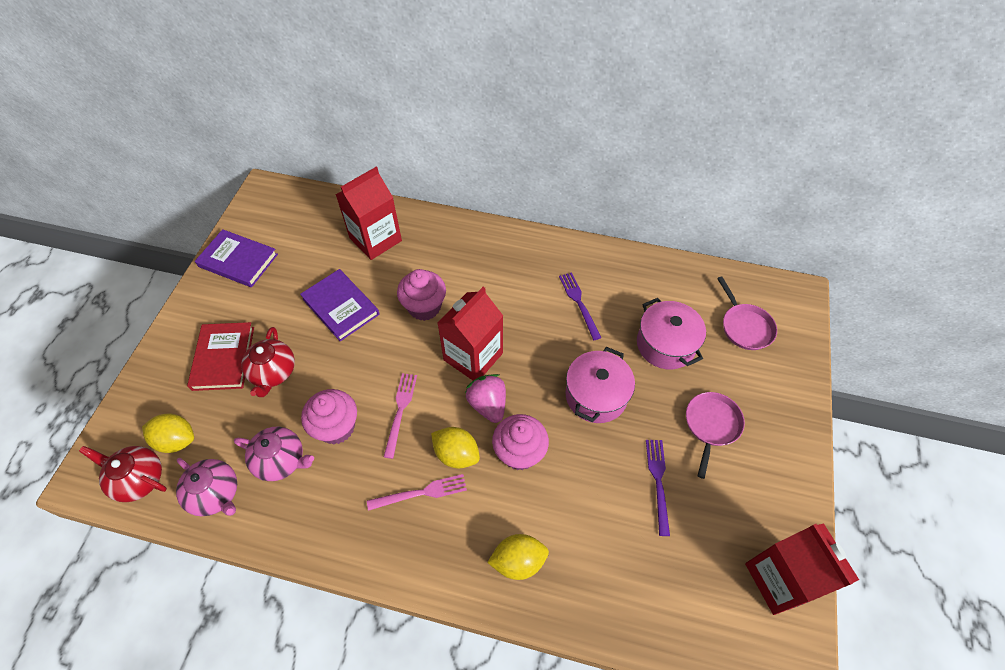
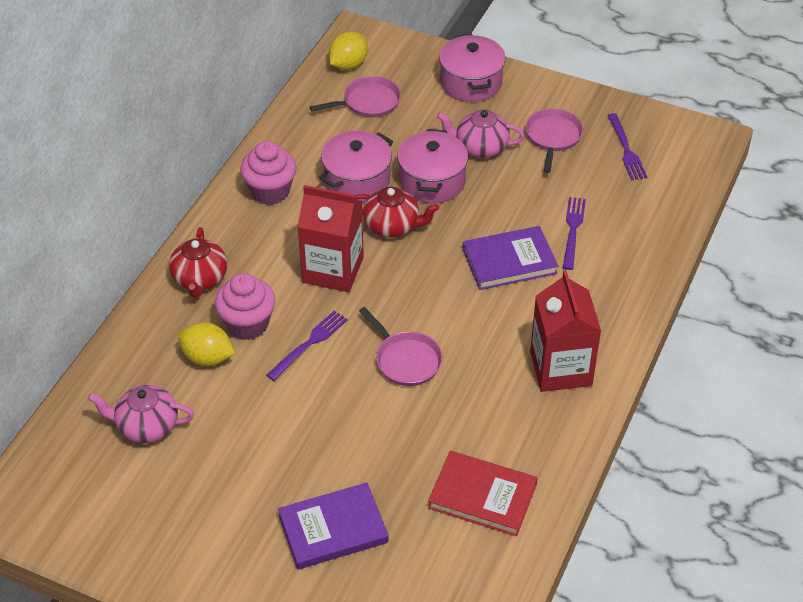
pink cupcake: 3 -> 2
pink fork: 2 -> 0
pink pan: 2 -> 3
pink pot: 2 -> 3
pink strawberry: 1 -> 0
purple fork: 2 -> 3
red carton: 3 -> 2
yellow lemon: 3 -> 2

